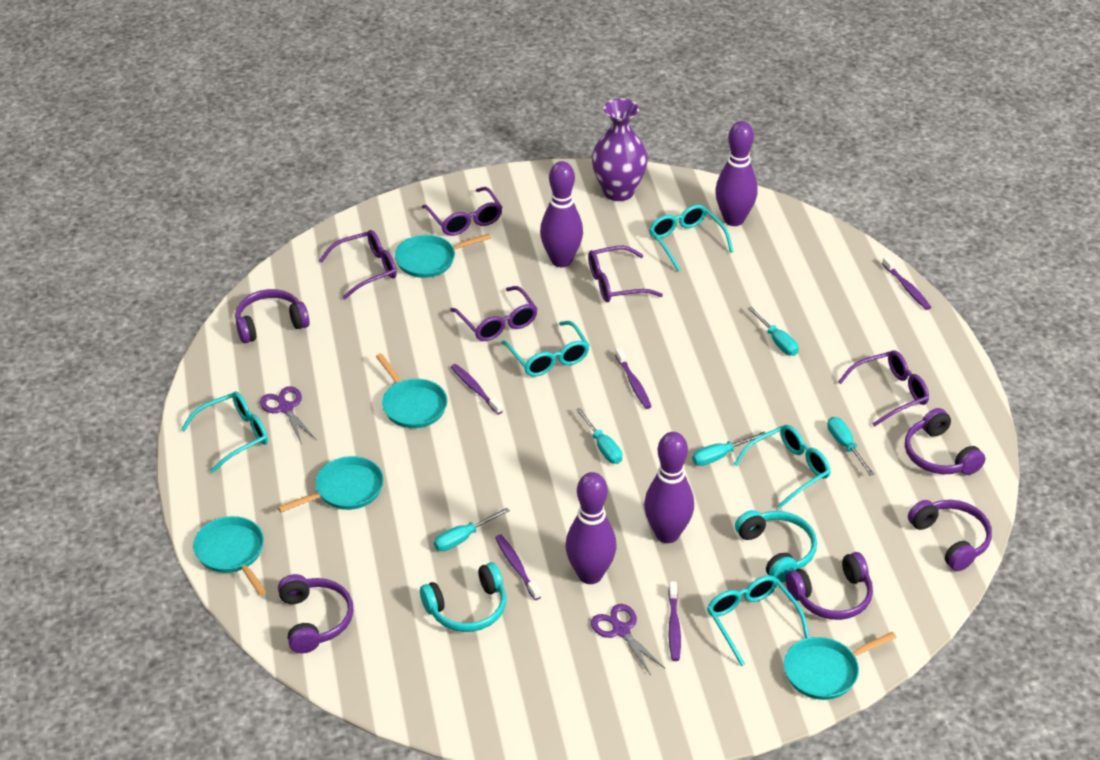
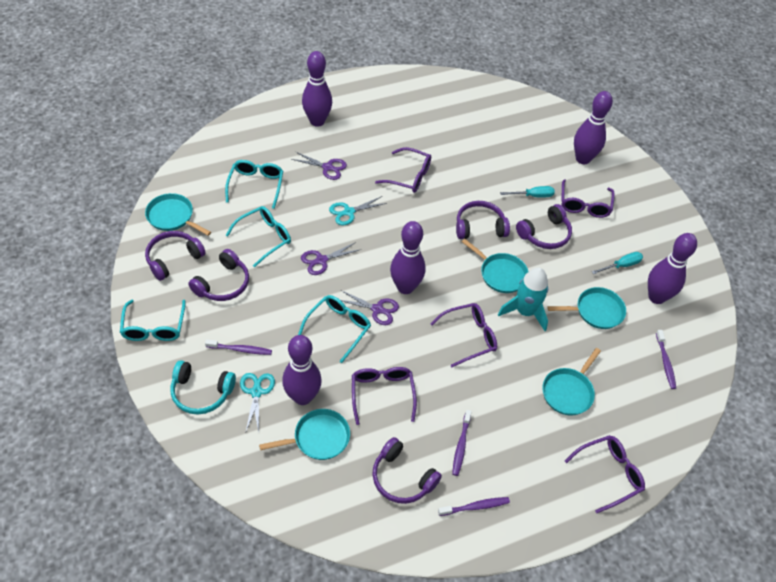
purple bowling pin: 4 -> 5
purple scissors: 2 -> 3
purple toothbrush: 5 -> 4
purple vase: 1 -> 0
turquoise glasses: 5 -> 4
turquoise headphones: 2 -> 1
turquoise rocket: 0 -> 1
turquoise scissors: 0 -> 2
turquoise screwdriver: 5 -> 2

